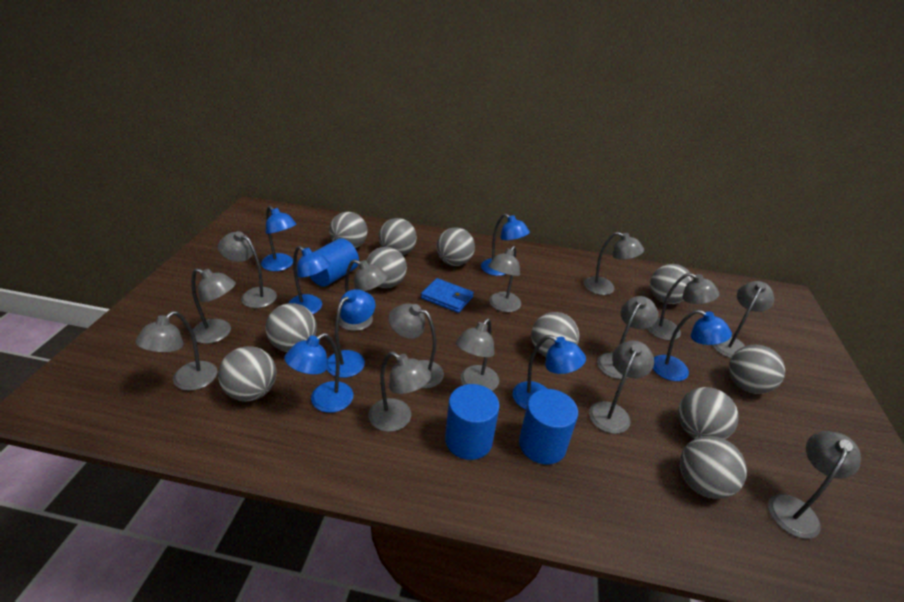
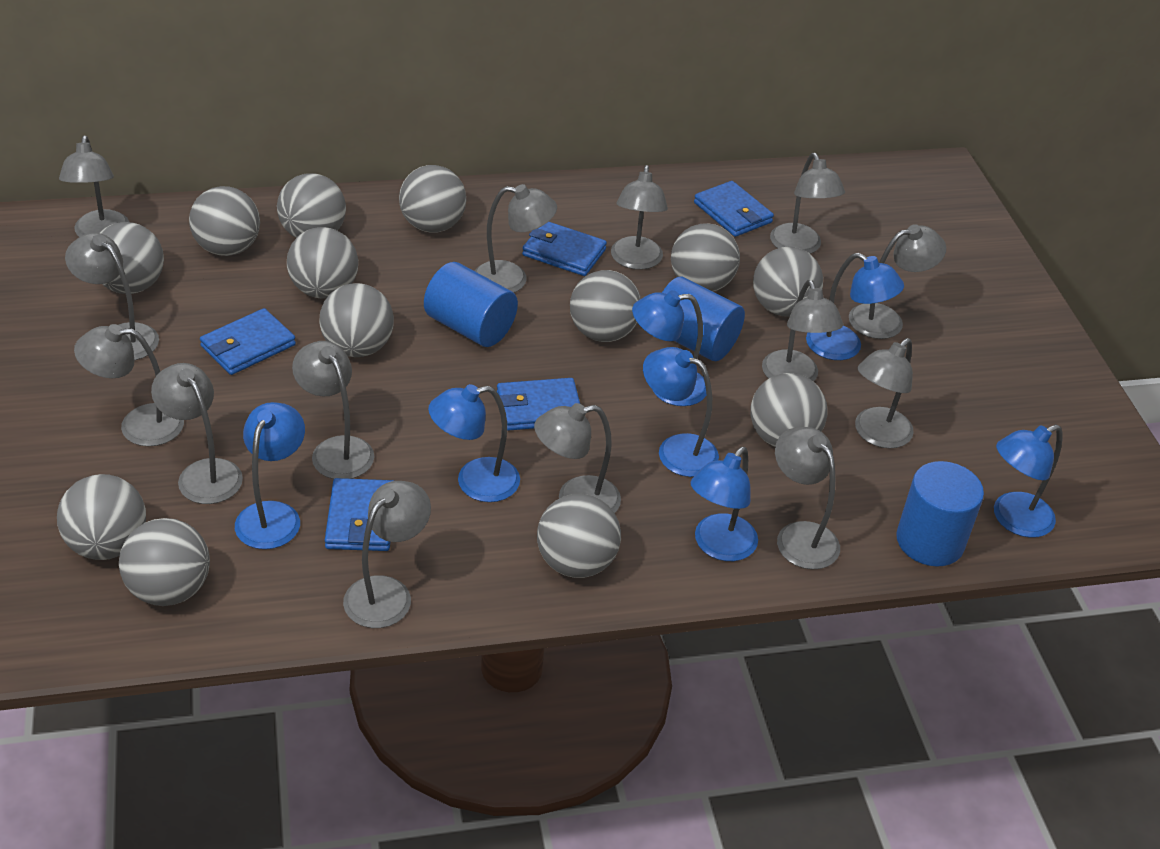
blue wallet: 1 -> 5
grey ball: 11 -> 13

